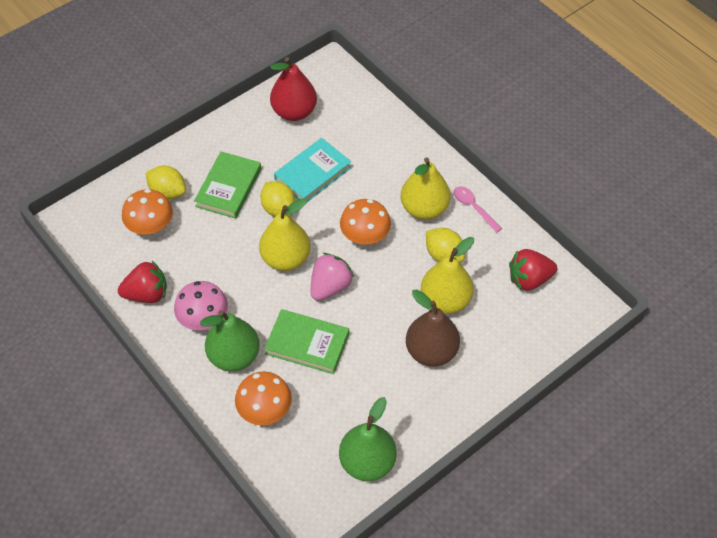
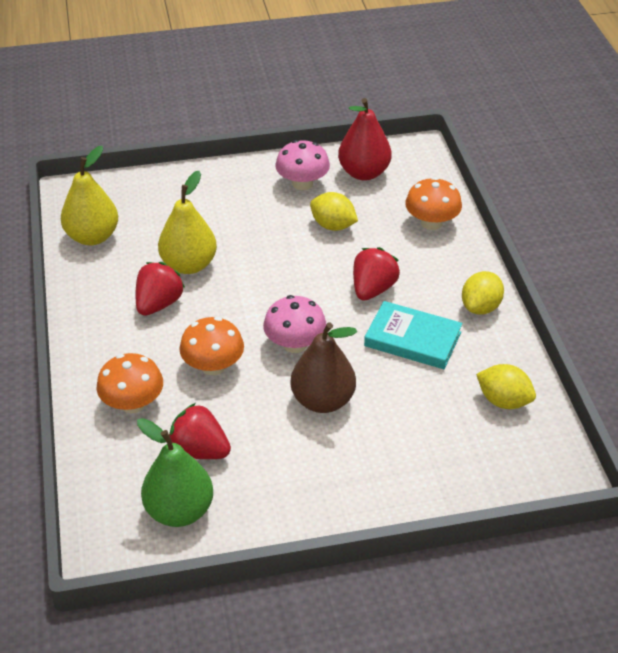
green book: 2 -> 0
green pear: 2 -> 1
pink mushroom: 1 -> 2
pink spoon: 1 -> 0
pink strawberry: 1 -> 0
red strawberry: 2 -> 3
yellow pear: 3 -> 2

